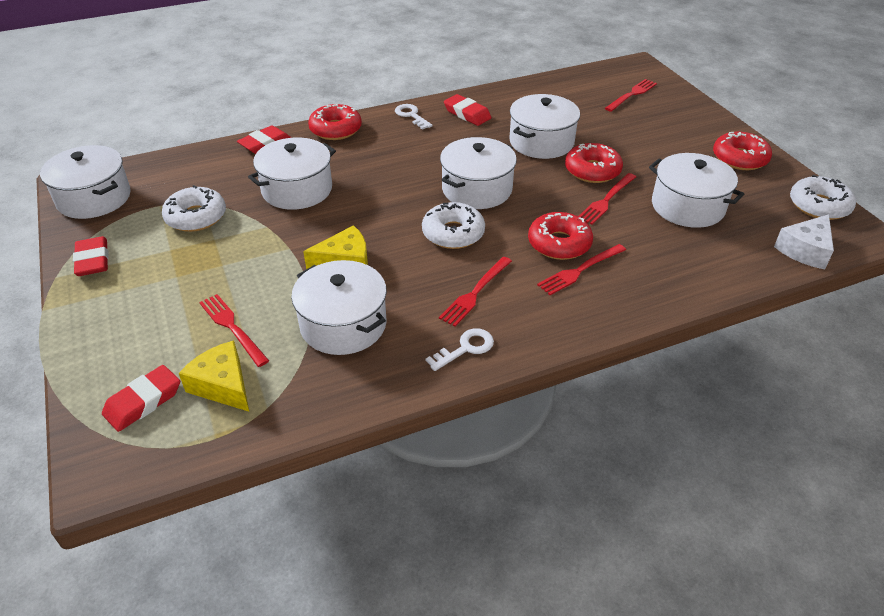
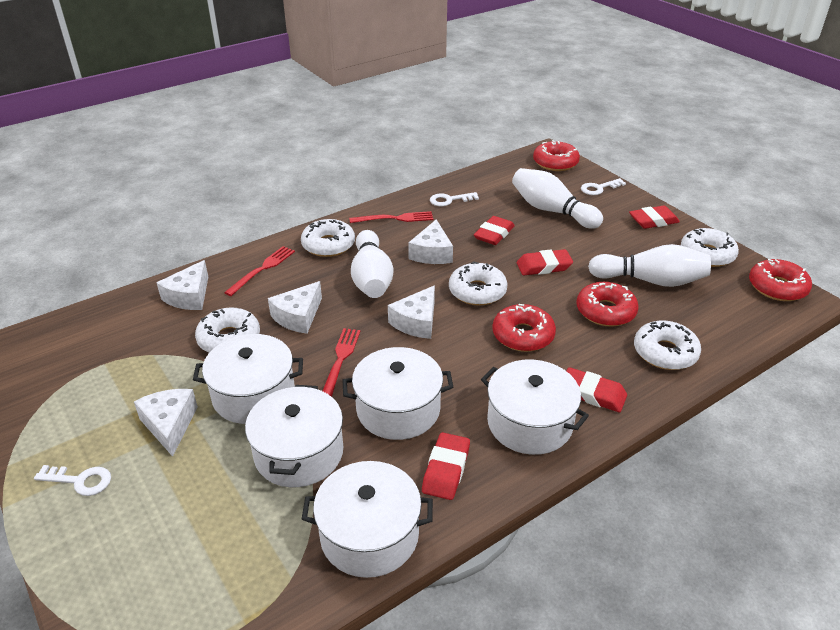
red eraser: 4 -> 5
red fork: 5 -> 3
white bowling pin: 0 -> 3
white cheese: 1 -> 5
white donut: 3 -> 5
white key: 2 -> 3
white pot: 6 -> 5
yellow cheese: 2 -> 0

